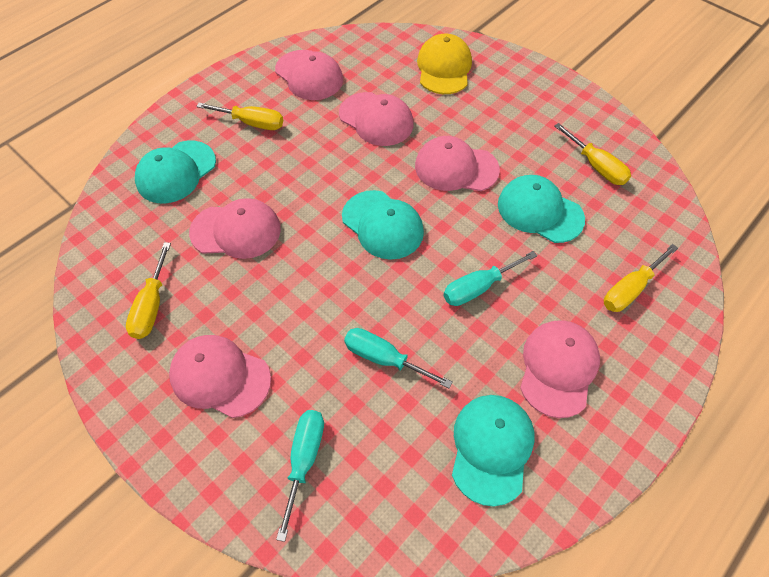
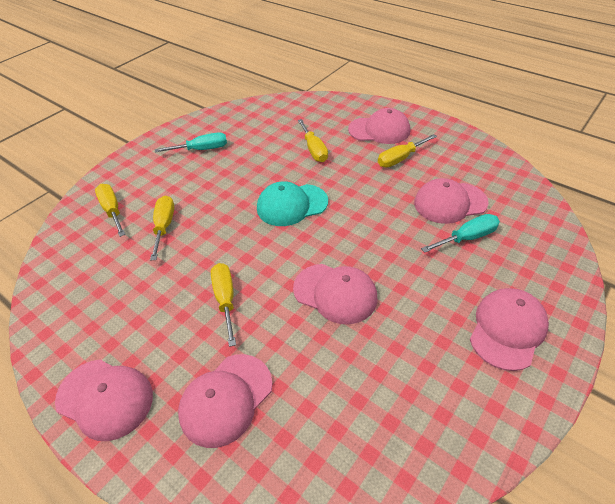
turquoise cap: 4 -> 1
turquoise screwdriver: 3 -> 2
yellow cap: 1 -> 0
yellow screwdriver: 4 -> 5

